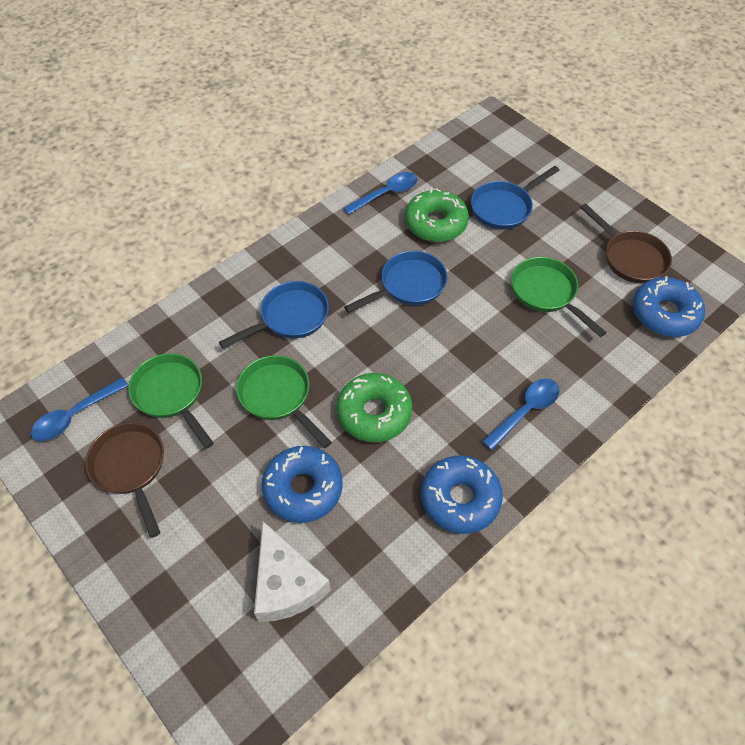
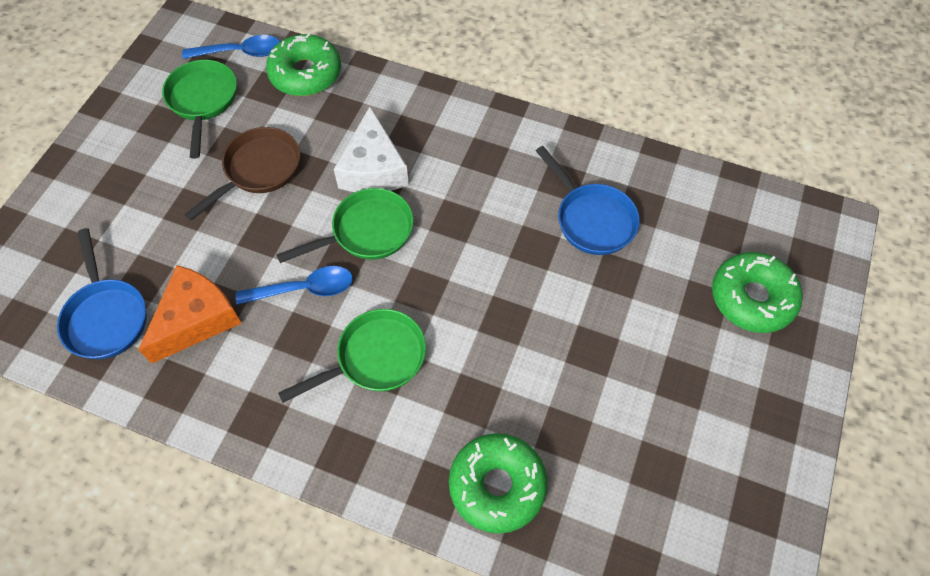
blue donut: 3 -> 0
blue pan: 3 -> 2
blue spoon: 3 -> 2
brown pan: 2 -> 1
green donut: 2 -> 3
orange cheese: 0 -> 1

